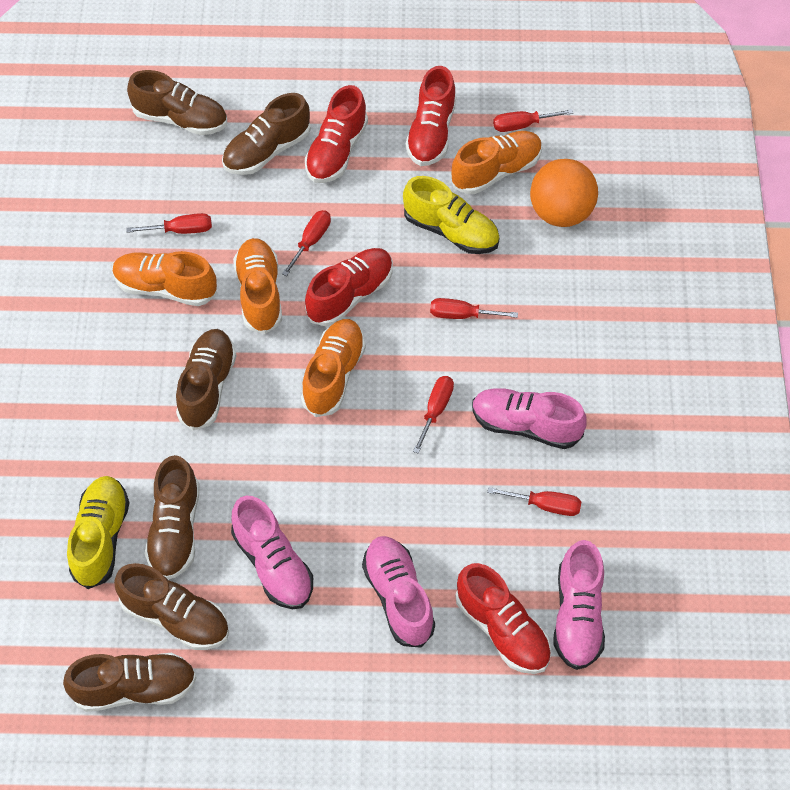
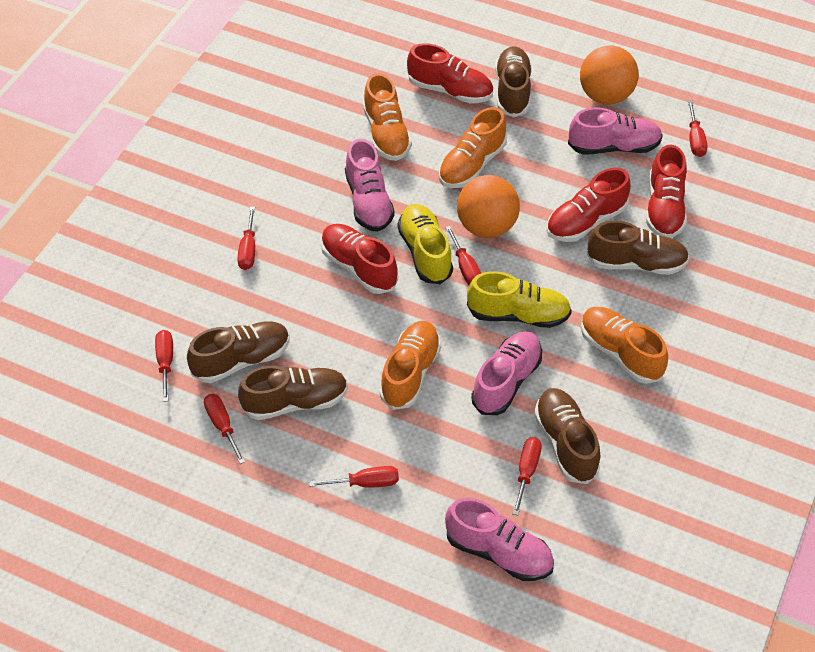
brown shoe: 6 -> 5
orange ball: 1 -> 2
red screwdriver: 6 -> 7

